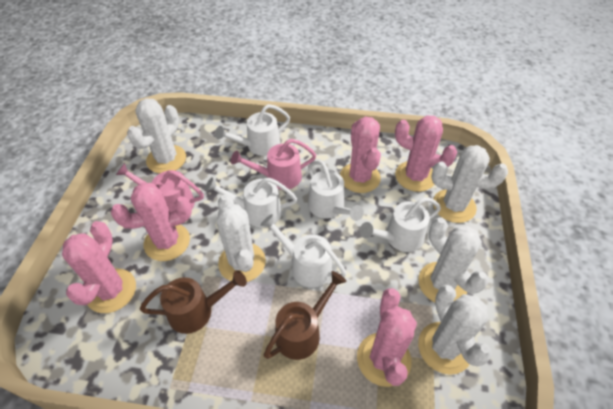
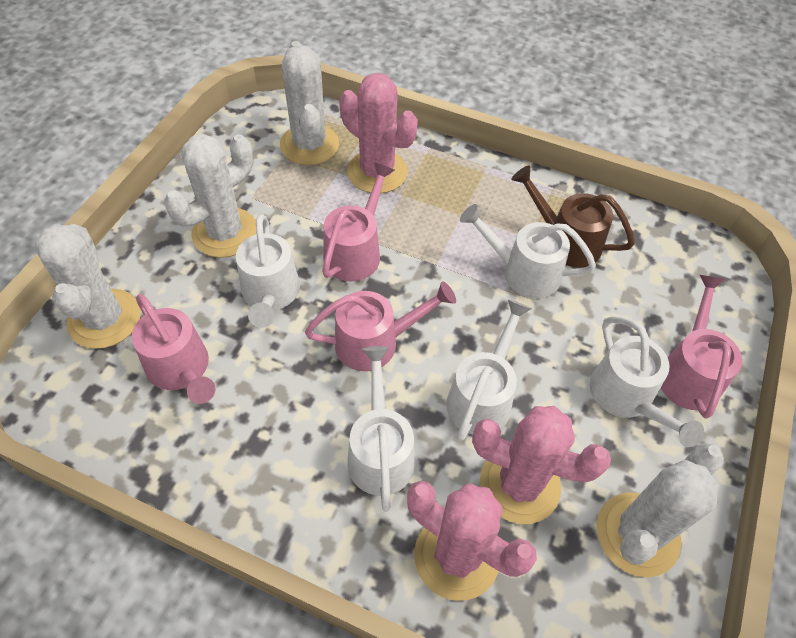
brown watering can: 2 -> 1
pink cactus: 5 -> 3
pink watering can: 2 -> 4
white cactus: 5 -> 4

